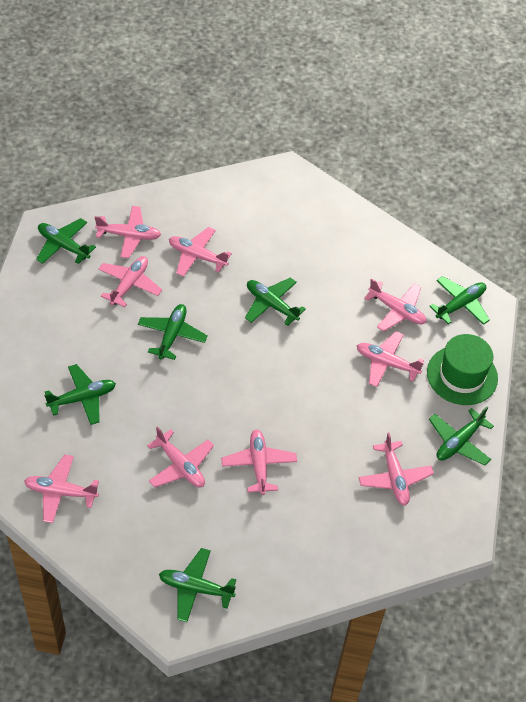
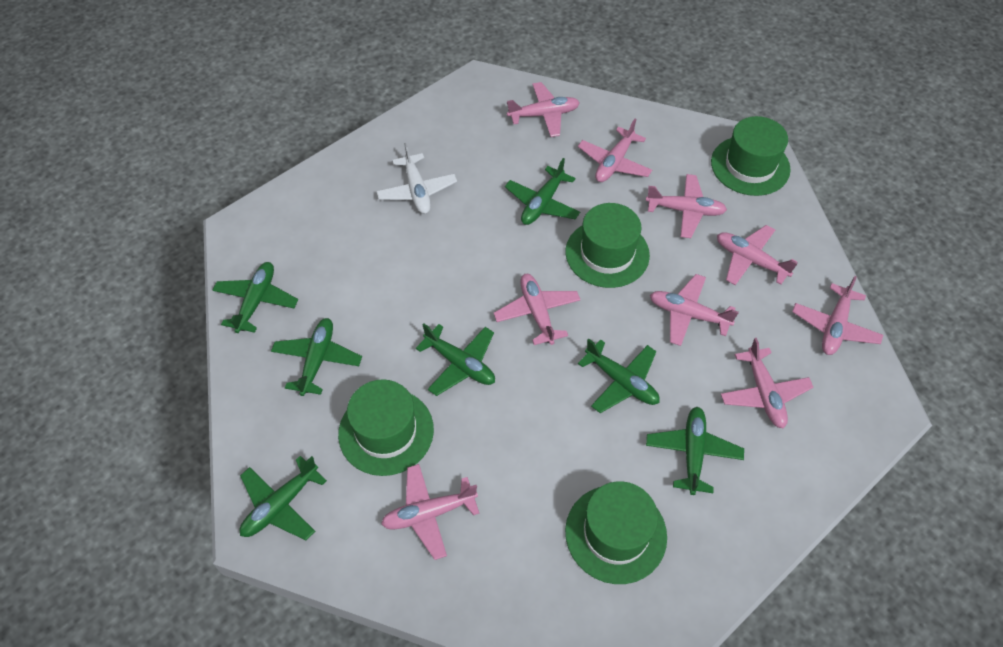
green hat: 1 -> 4
white plane: 0 -> 1

